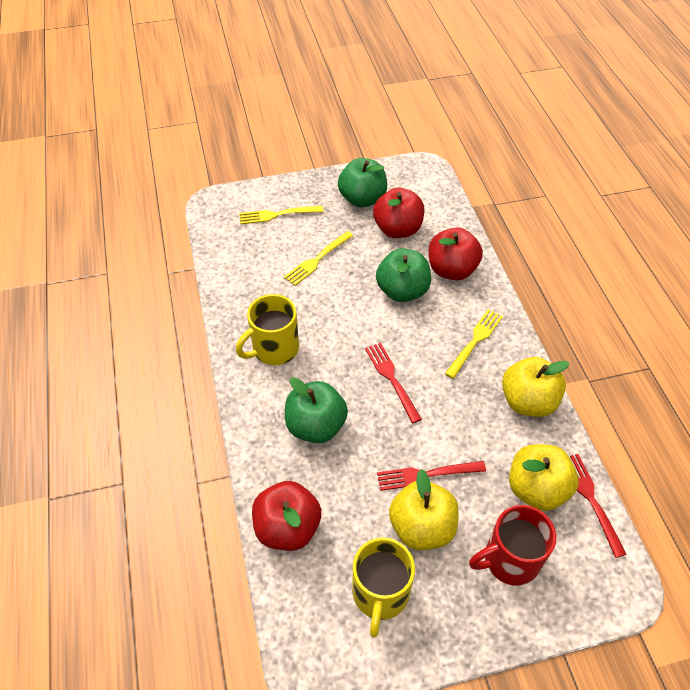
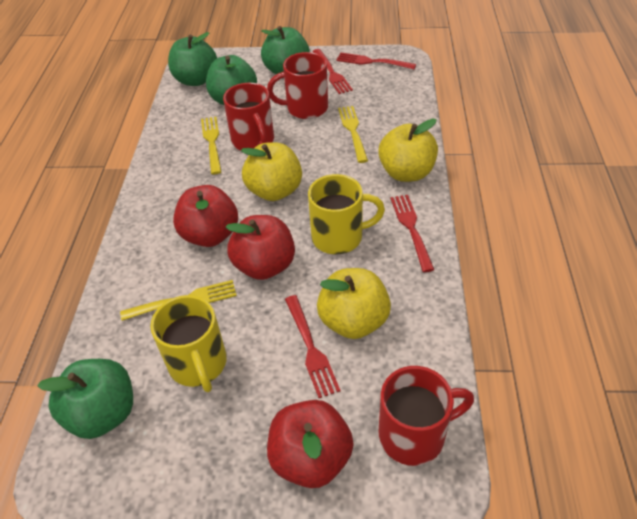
green apple: 3 -> 4
red fork: 3 -> 4
red mug: 1 -> 3

